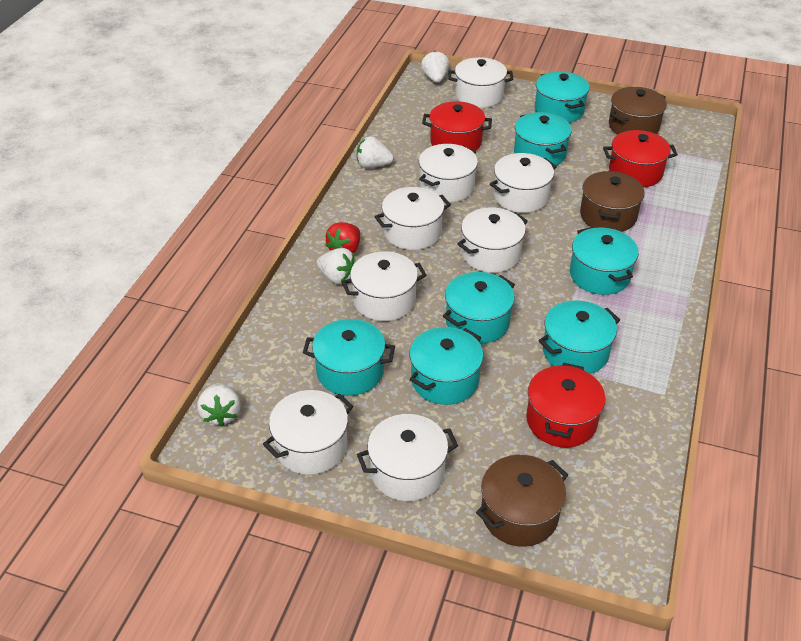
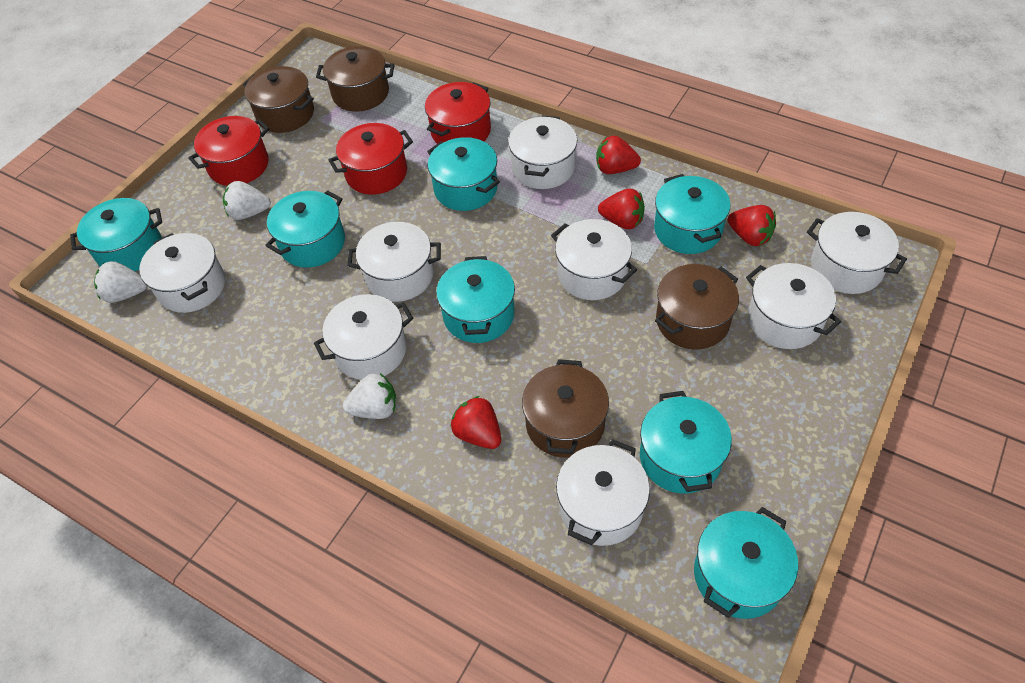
brown pot: 3 -> 4
red strawberry: 1 -> 4
white strawberry: 4 -> 3

